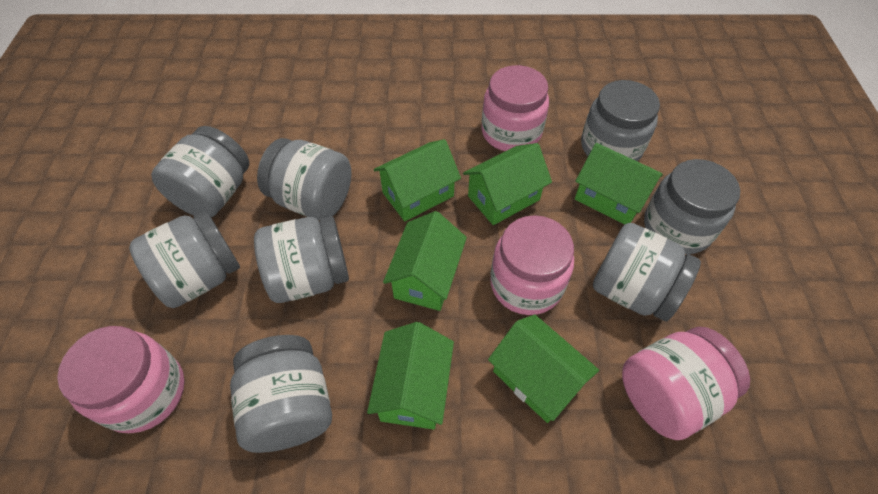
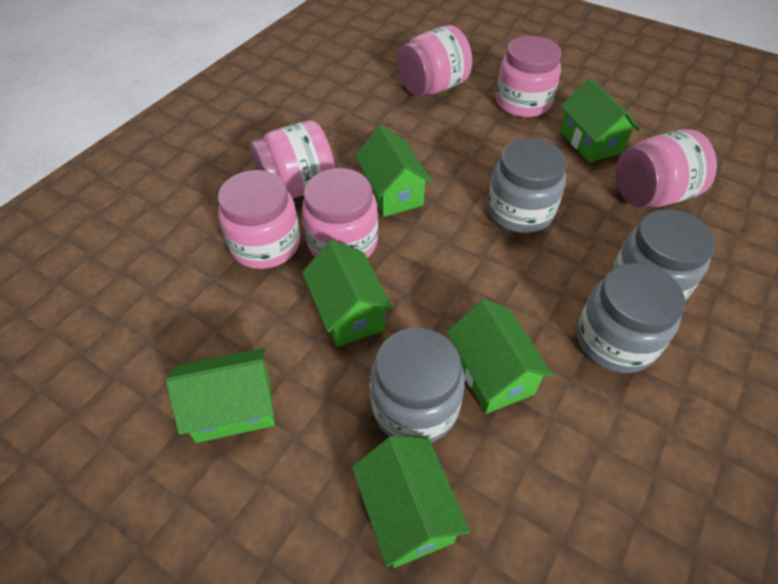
grey jar: 8 -> 4
pink jar: 4 -> 6

